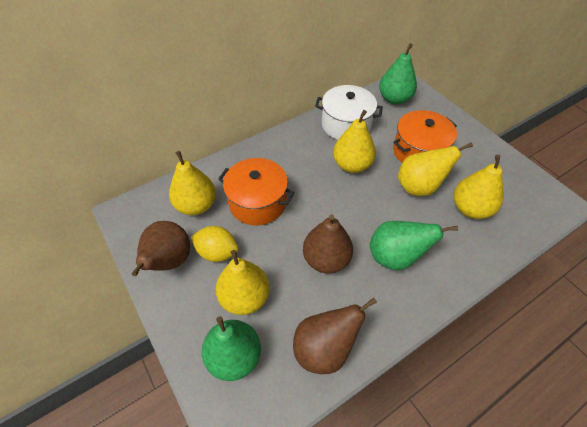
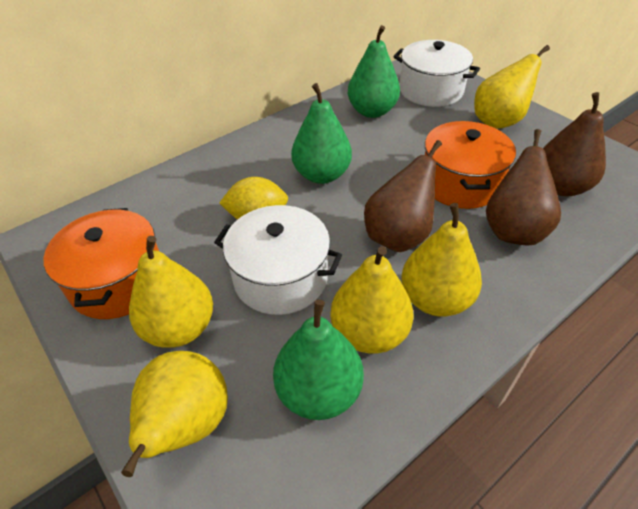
white pot: 1 -> 2

